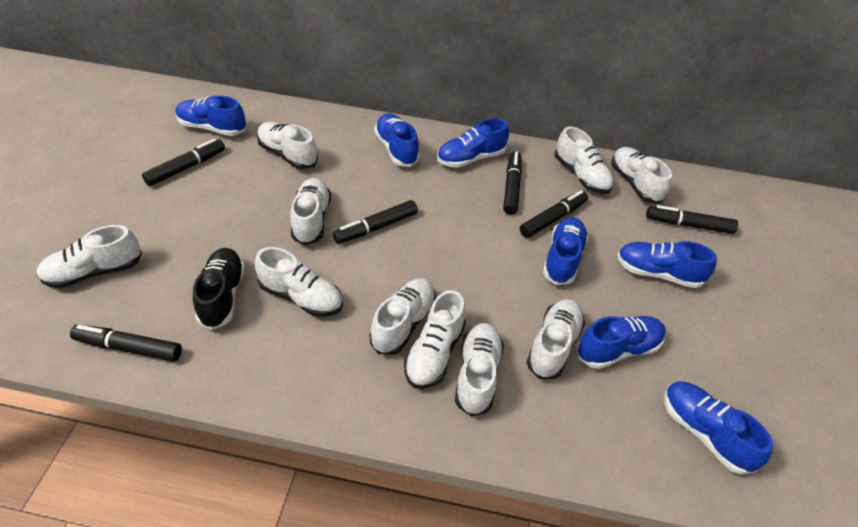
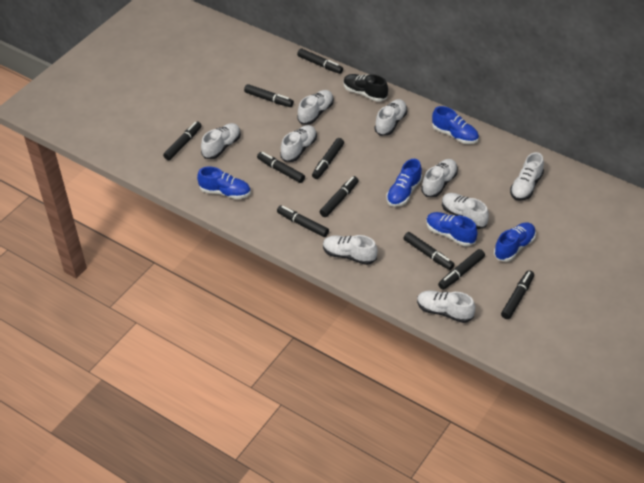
black marker: 6 -> 10
blue shoe: 7 -> 5
white shoe: 10 -> 9

